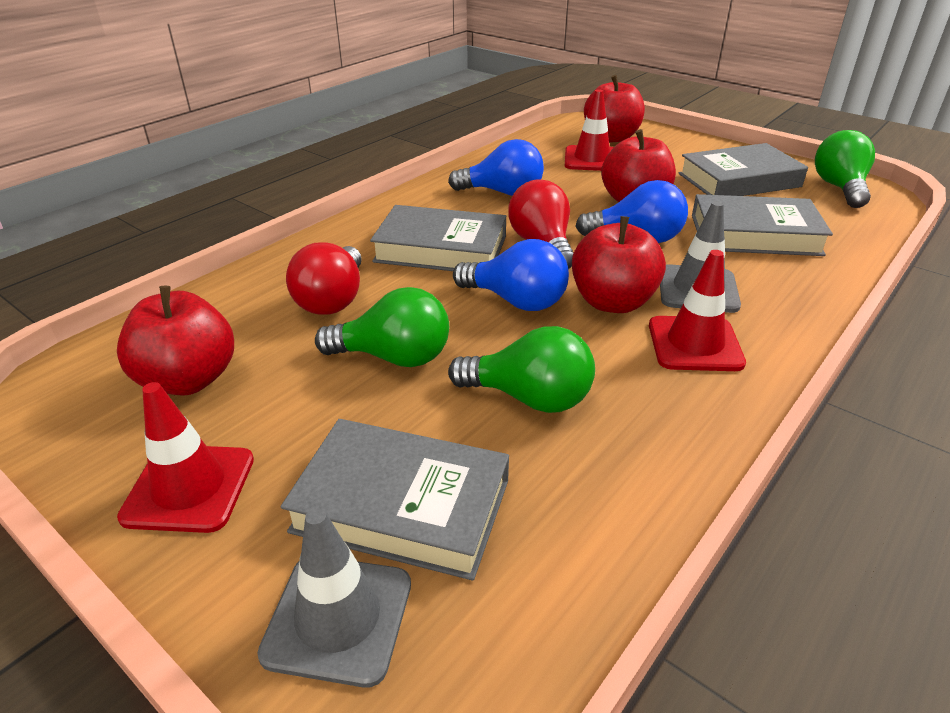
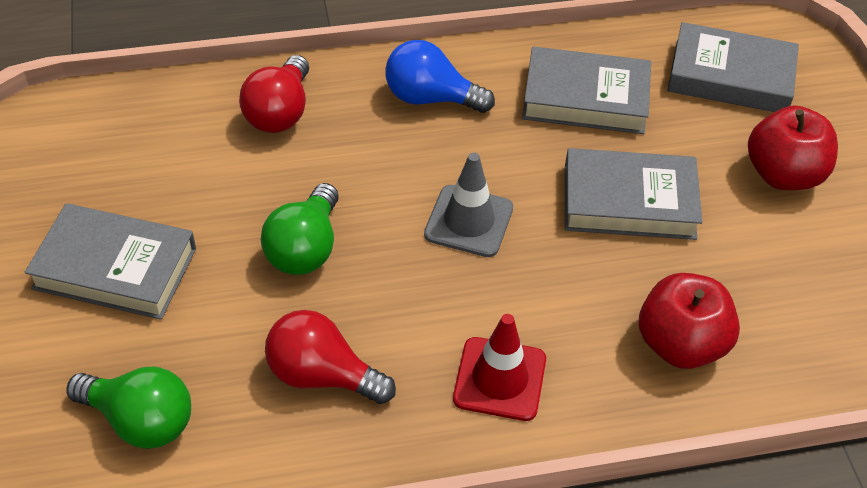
blue light bulb: 3 -> 1
green light bulb: 3 -> 2
grey traffic cone: 2 -> 1
red apple: 4 -> 2
red traffic cone: 3 -> 1

